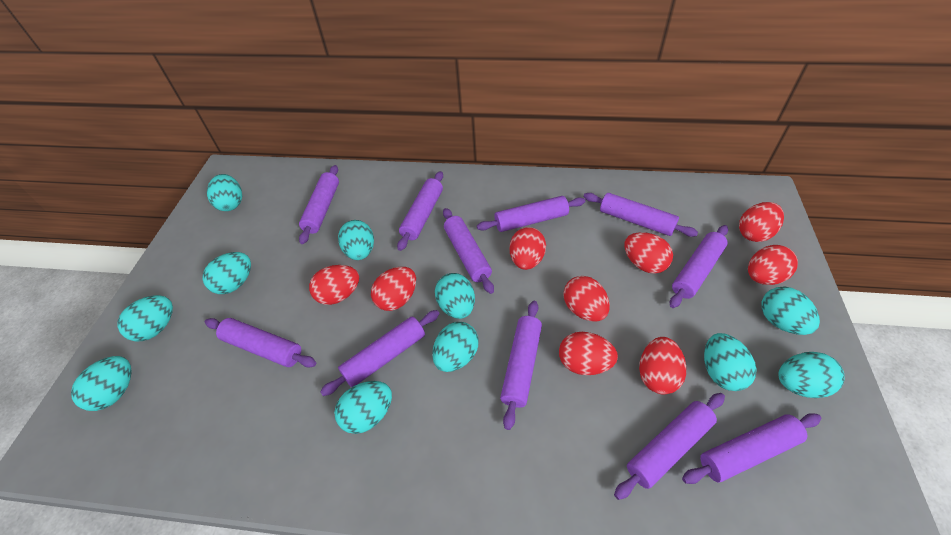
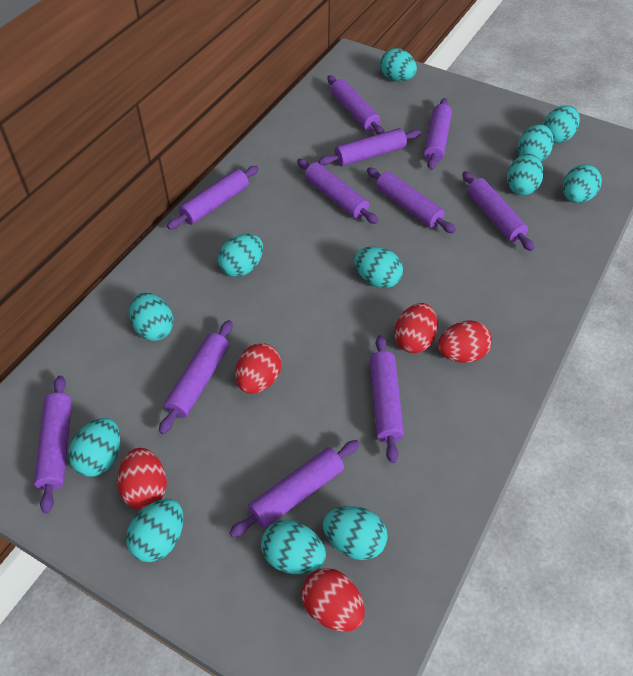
red egg: 9 -> 5
turquoise egg: 11 -> 12

